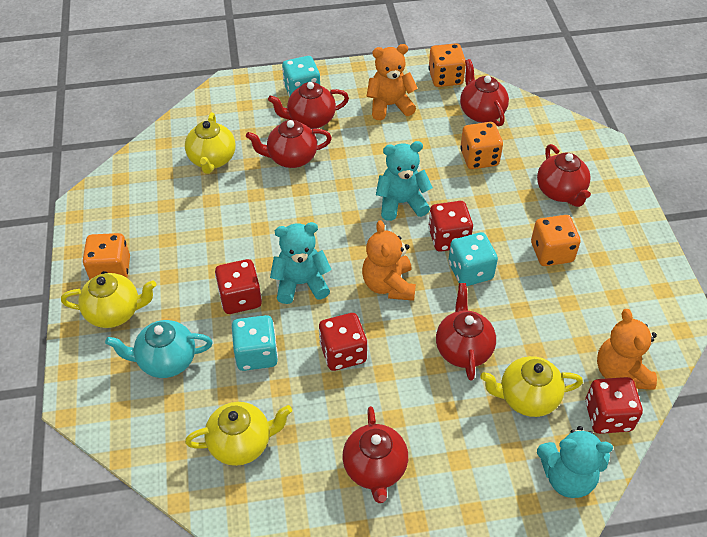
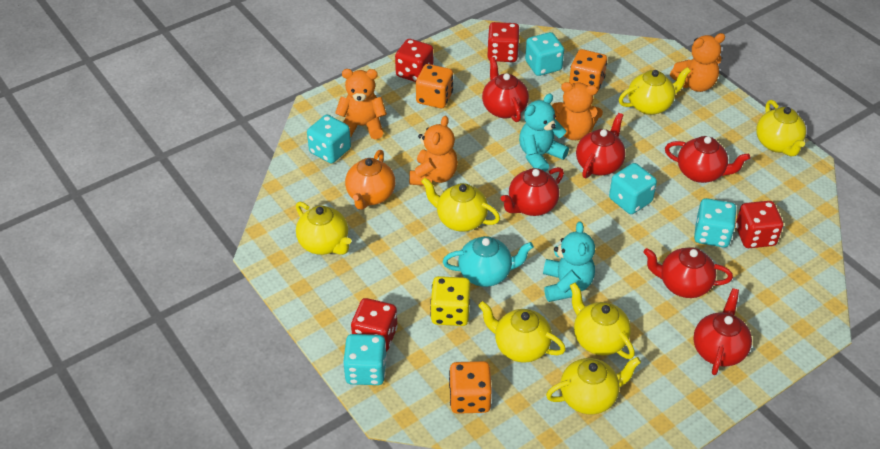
orange dice: 4 -> 3
orange teapot: 0 -> 1
orange teddy bear: 3 -> 4
turquoise dice: 3 -> 5
turquoise teddy bear: 3 -> 2
yellow dice: 0 -> 1
yellow teapot: 4 -> 7

